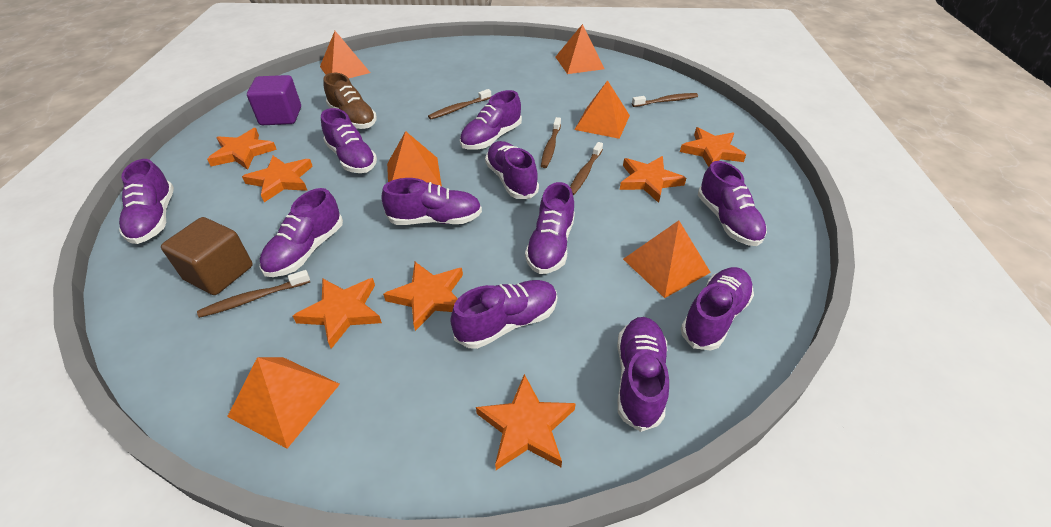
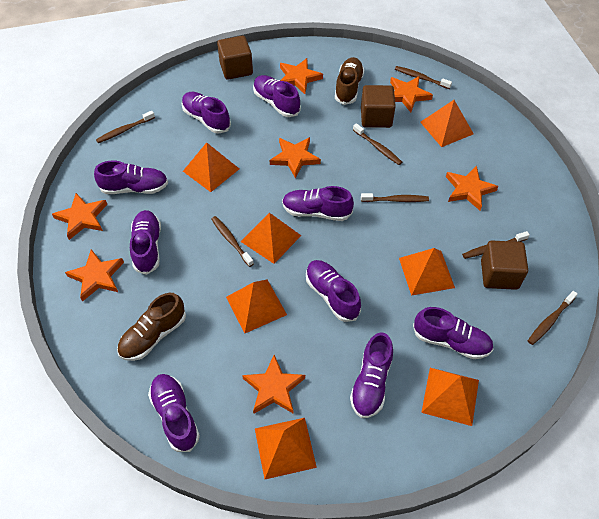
brown cube: 1 -> 3
brown shoe: 1 -> 2
brown toothbrush: 5 -> 7
orange pyramid: 6 -> 7
purple cube: 1 -> 0
purple shoe: 11 -> 9

